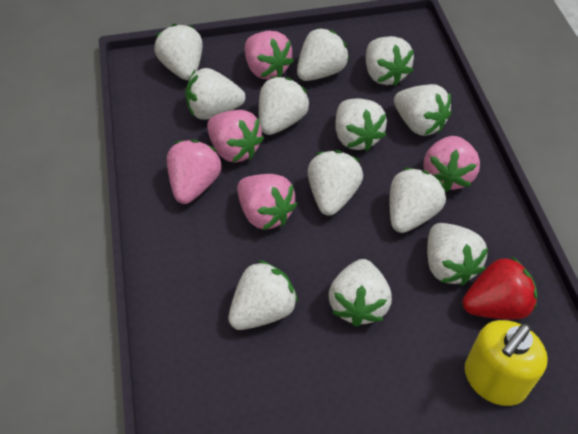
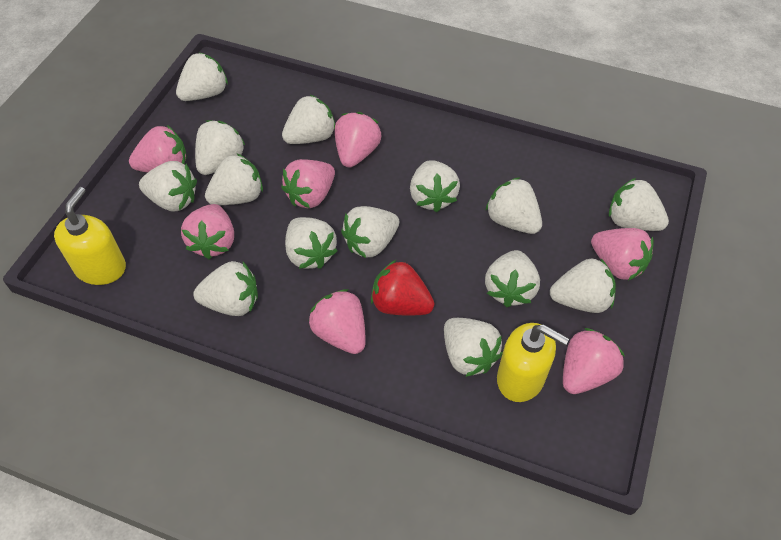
pink strawberry: 5 -> 7
white strawberry: 12 -> 14
yellow soap dispenser: 1 -> 2

